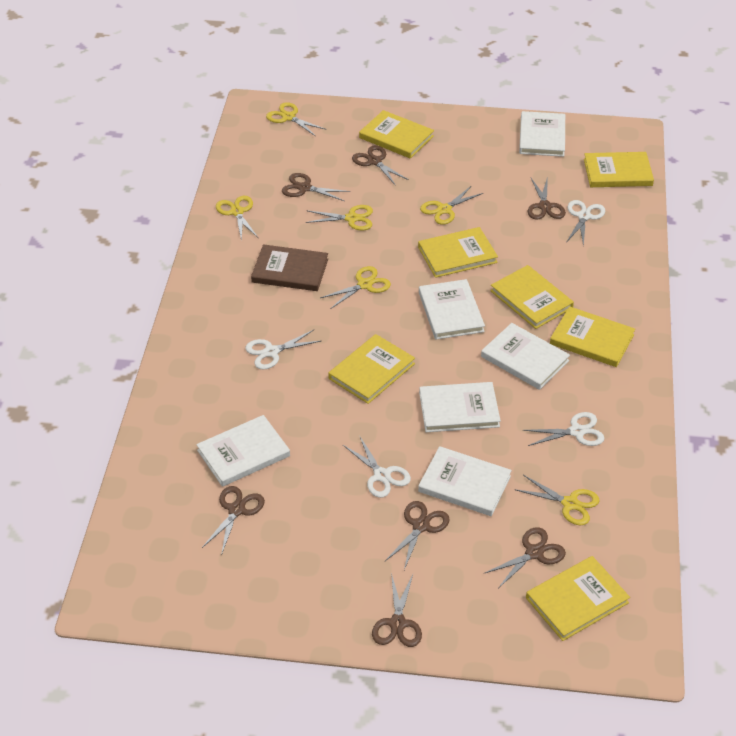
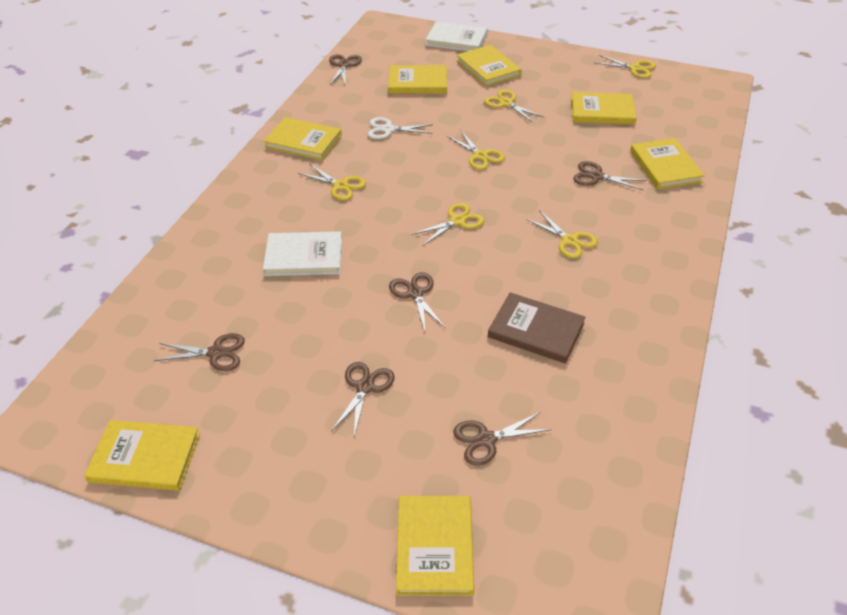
brown scissors: 7 -> 6
white book: 6 -> 2
white scissors: 4 -> 1

